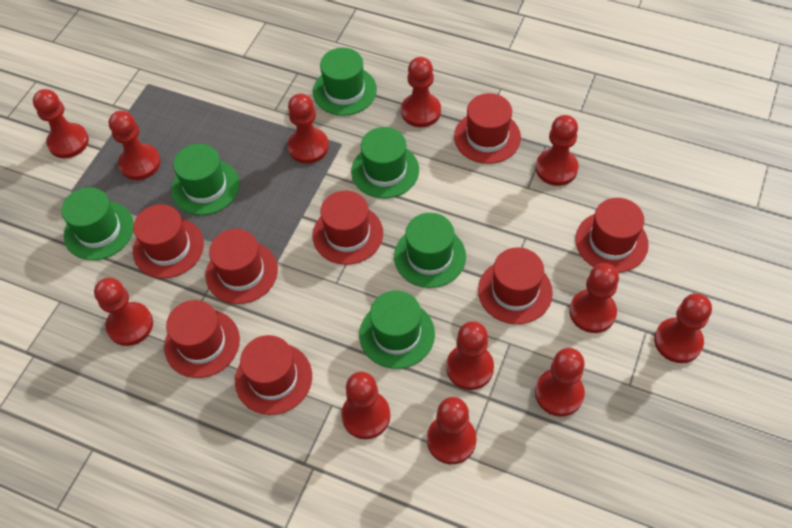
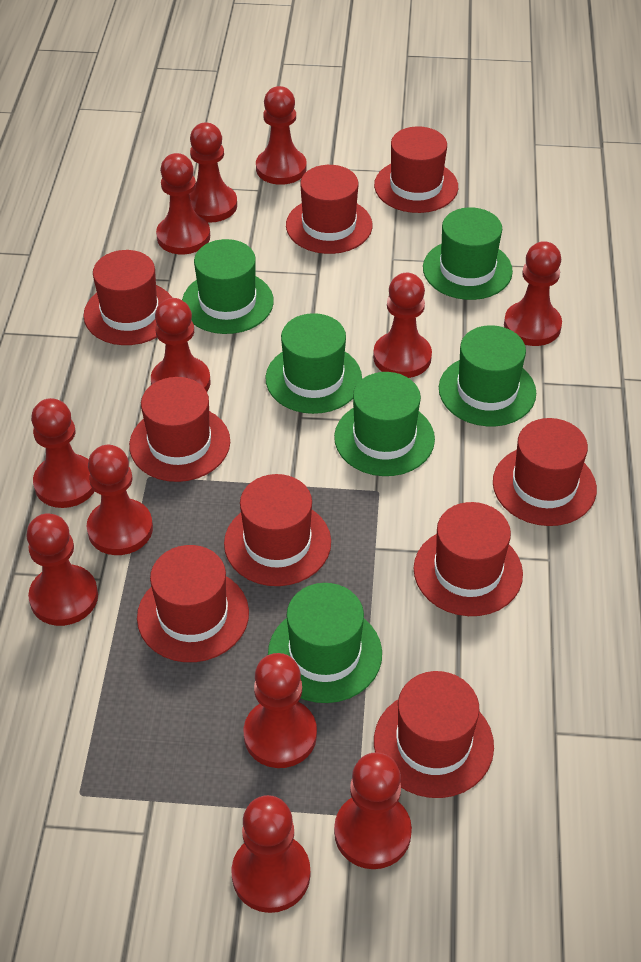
red hat: 8 -> 9

